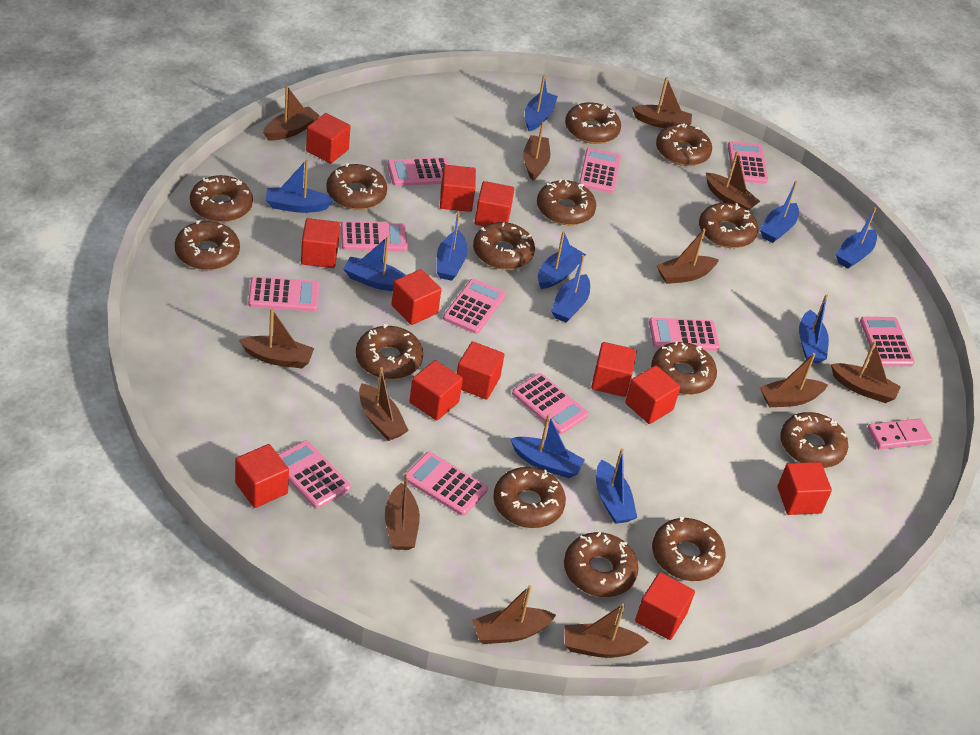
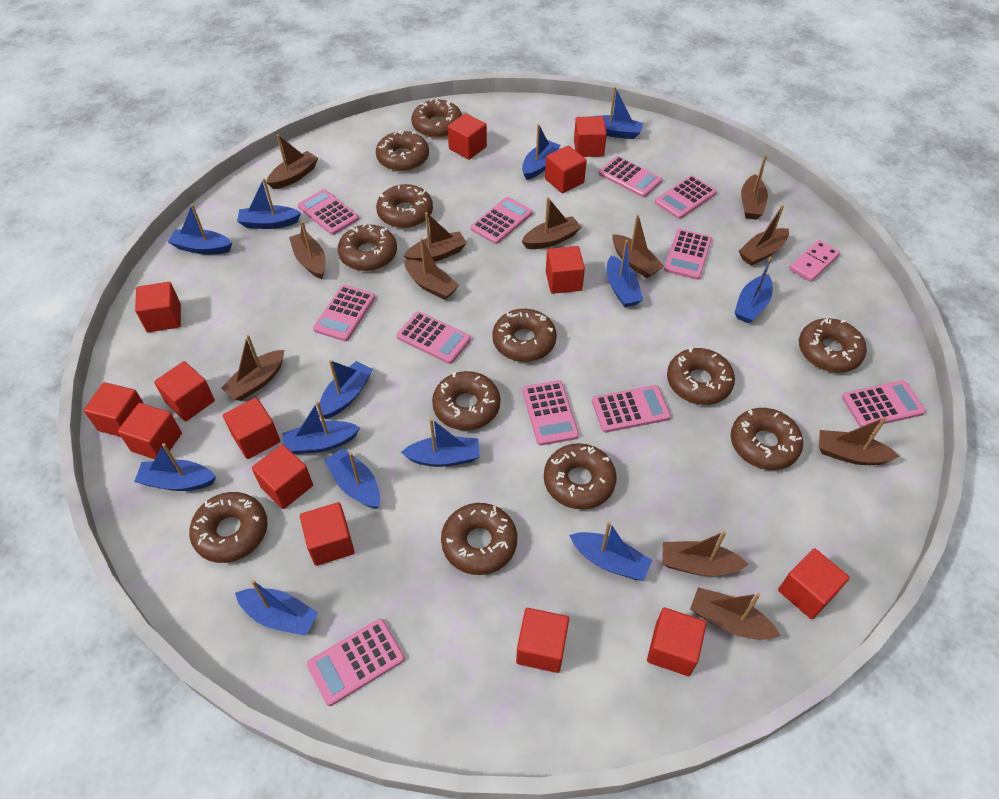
blue boat: 11 -> 13
brown donut: 14 -> 12
red cube: 12 -> 14

